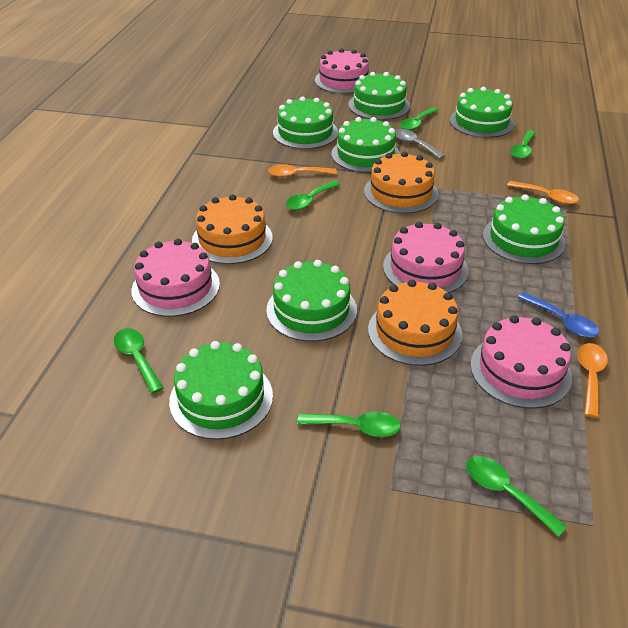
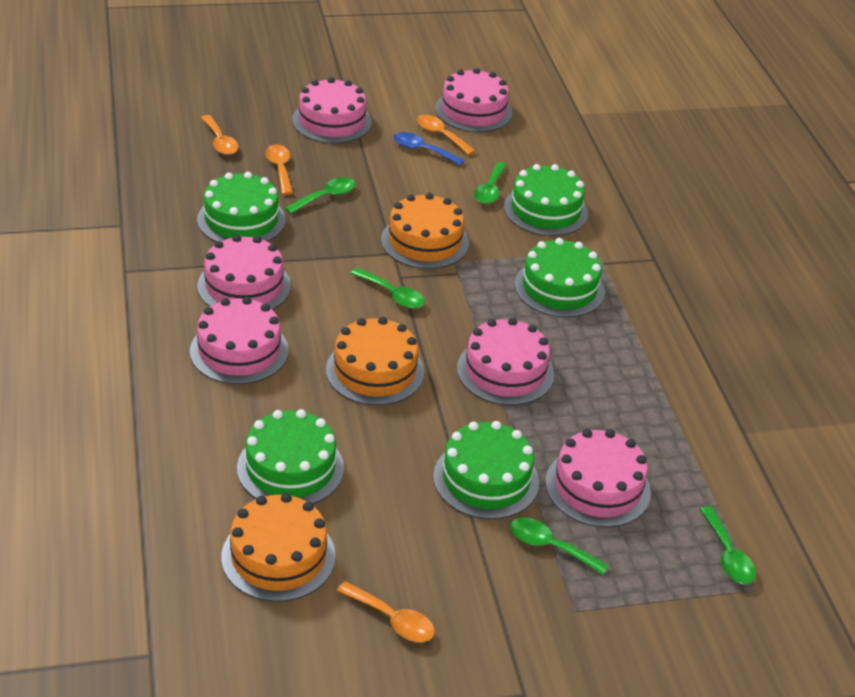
green cake: 7 -> 5
green spoon: 6 -> 5
grey spoon: 1 -> 0
orange spoon: 3 -> 4
pink cake: 4 -> 6

